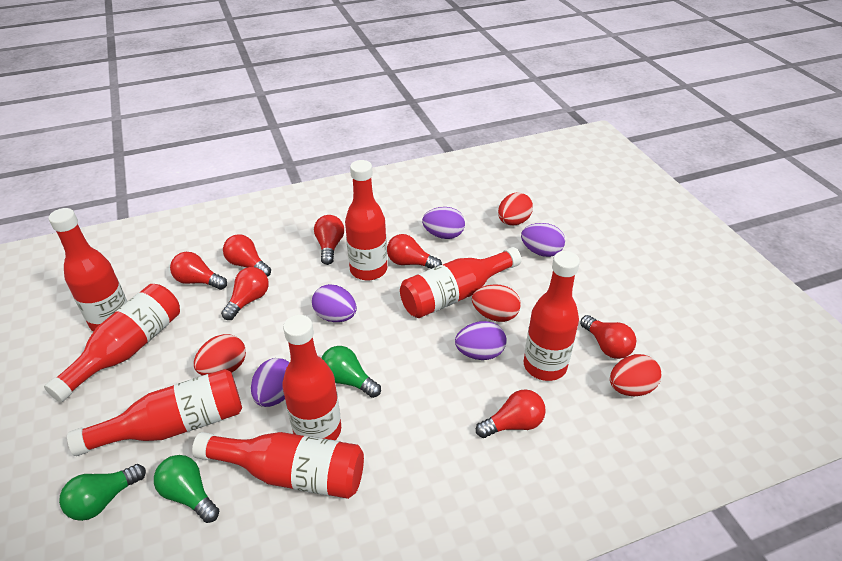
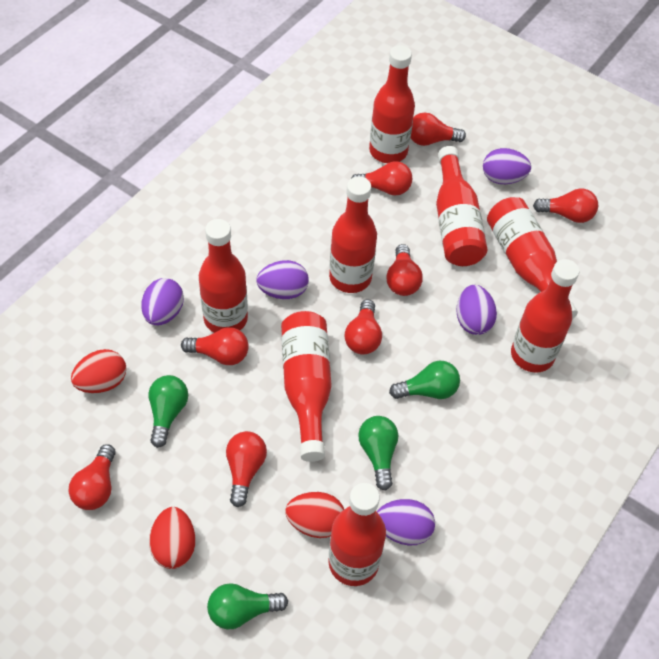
green light bulb: 3 -> 4
red egg: 4 -> 3
red light bulb: 7 -> 8

